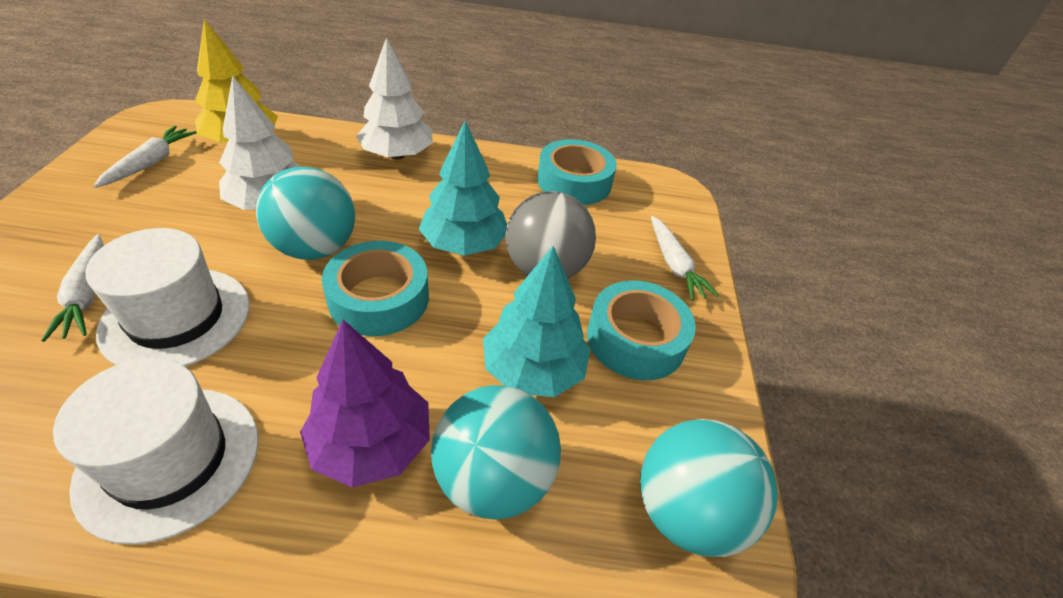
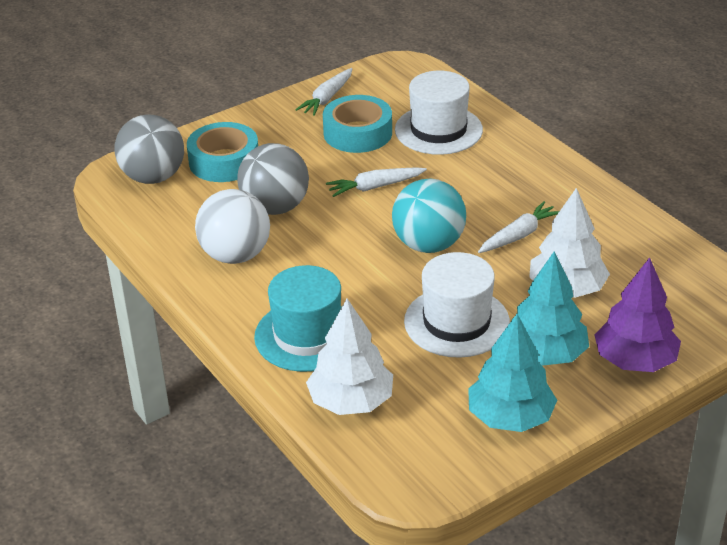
grey ball: 1 -> 2
turquoise ball: 3 -> 1
turquoise hat: 0 -> 1
turquoise tape: 3 -> 2
white ball: 0 -> 1
yellow tree: 1 -> 0

